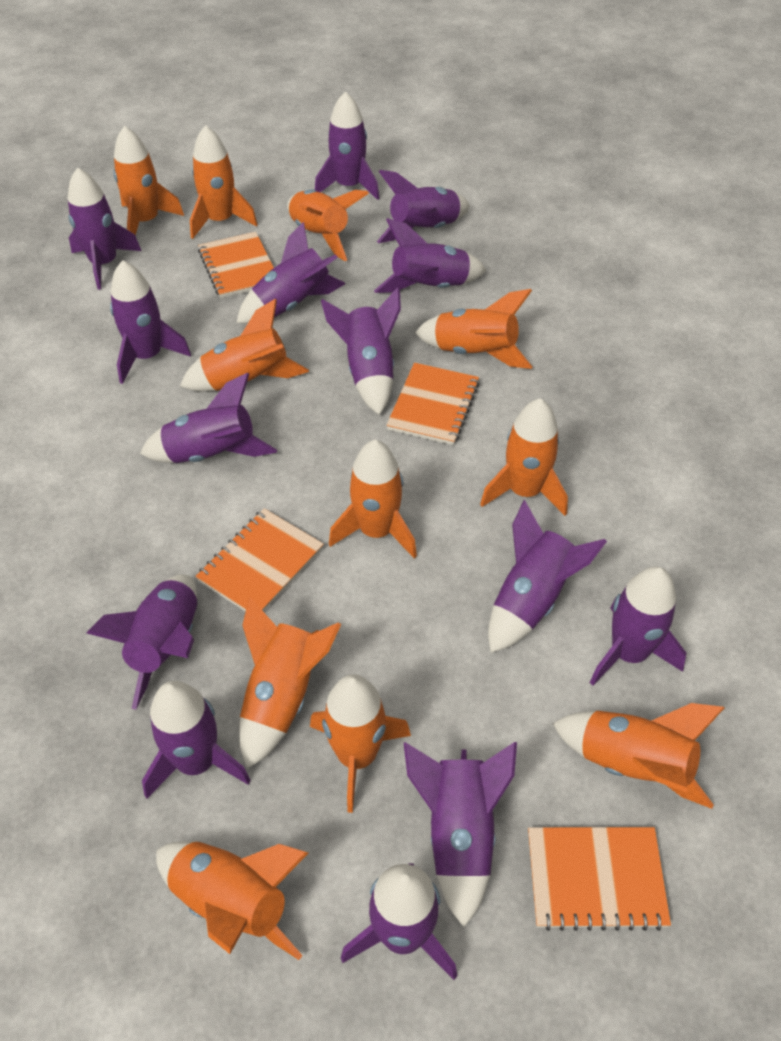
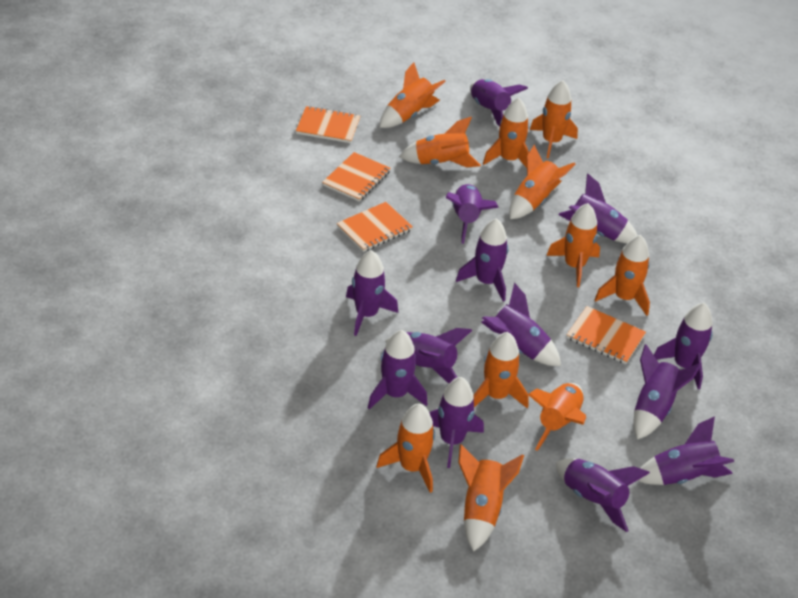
purple rocket: 14 -> 13

